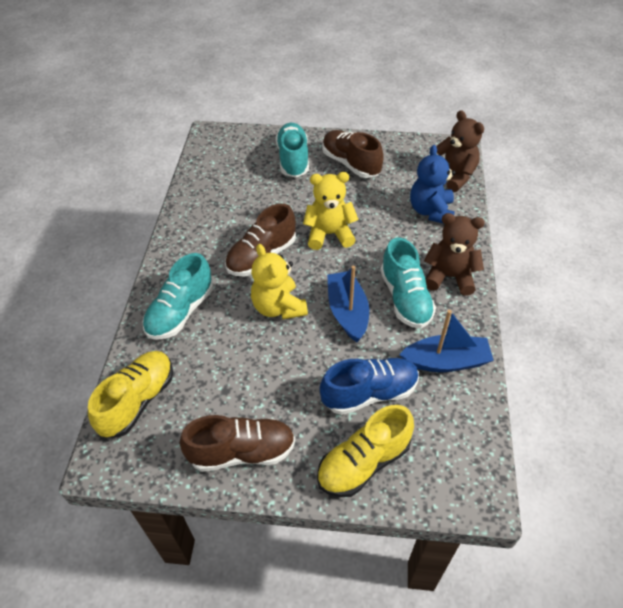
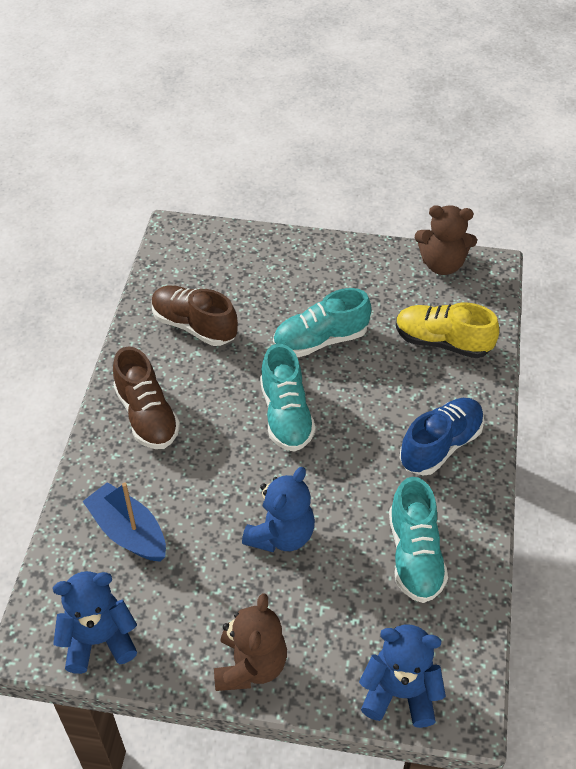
blue boat: 2 -> 1
blue teddy bear: 1 -> 3
brown shoe: 3 -> 2
yellow shoe: 2 -> 1
yellow teddy bear: 2 -> 0

